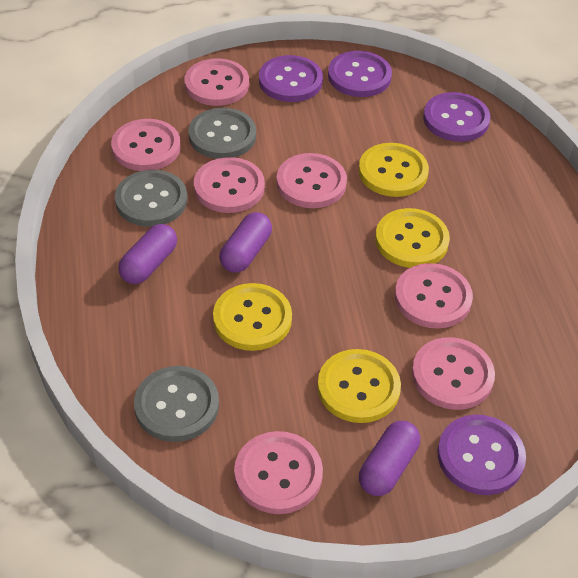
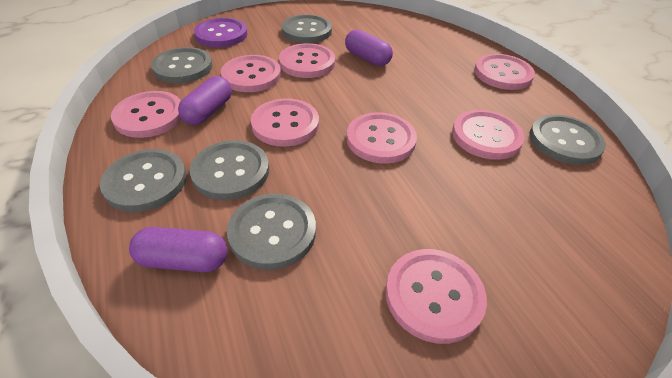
grey button: 3 -> 6
pink button: 7 -> 8
purple button: 4 -> 1
yellow button: 4 -> 0

